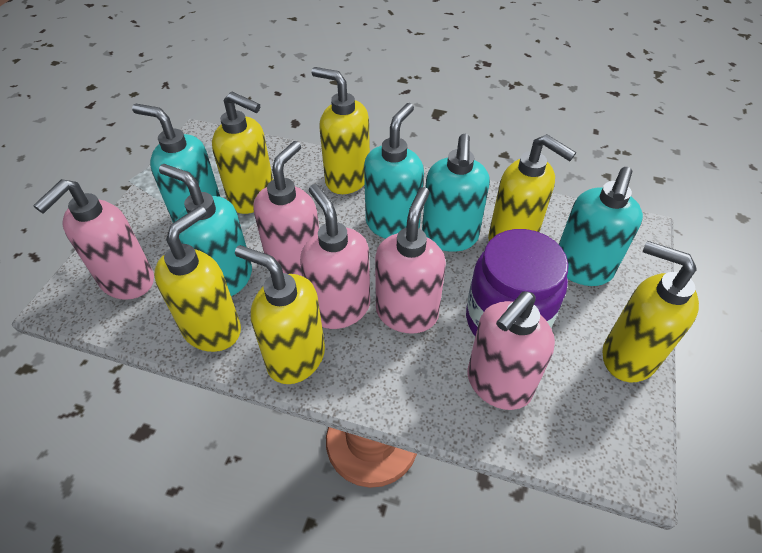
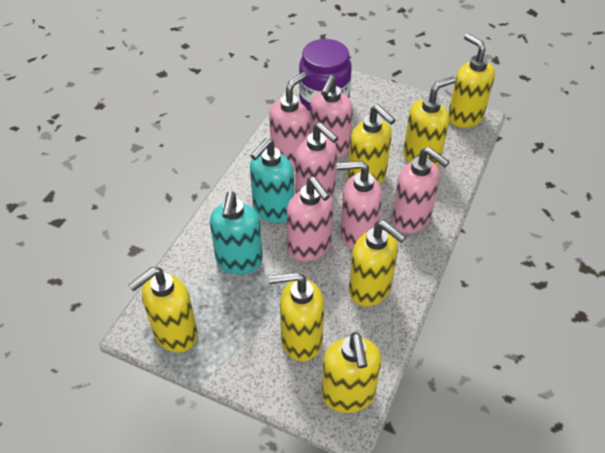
pink soap dispenser: 5 -> 6
turquoise soap dispenser: 5 -> 2
yellow soap dispenser: 6 -> 7

